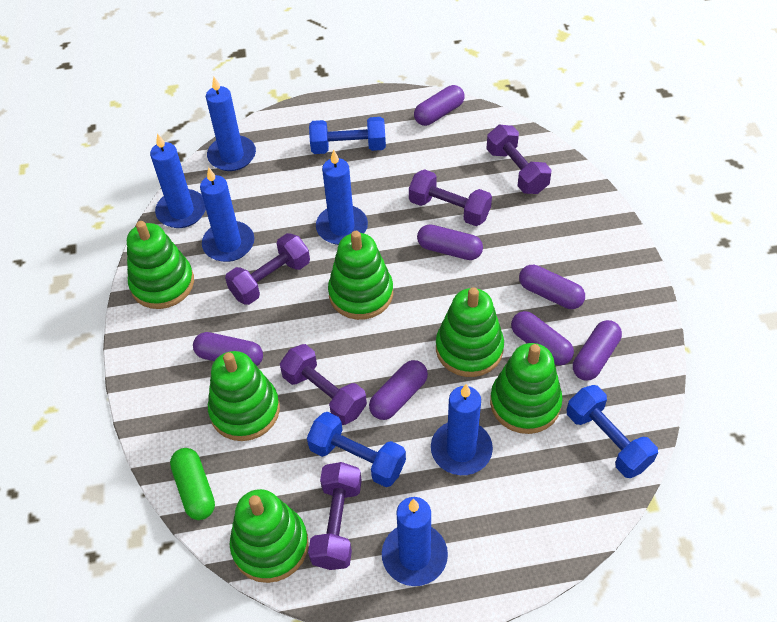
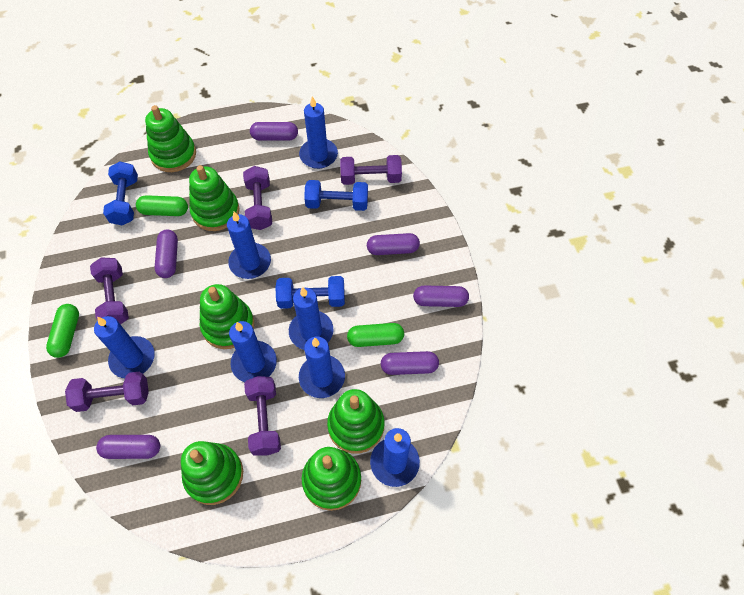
blue candle: 6 -> 7
green capsule: 1 -> 3
purple capsule: 7 -> 6

